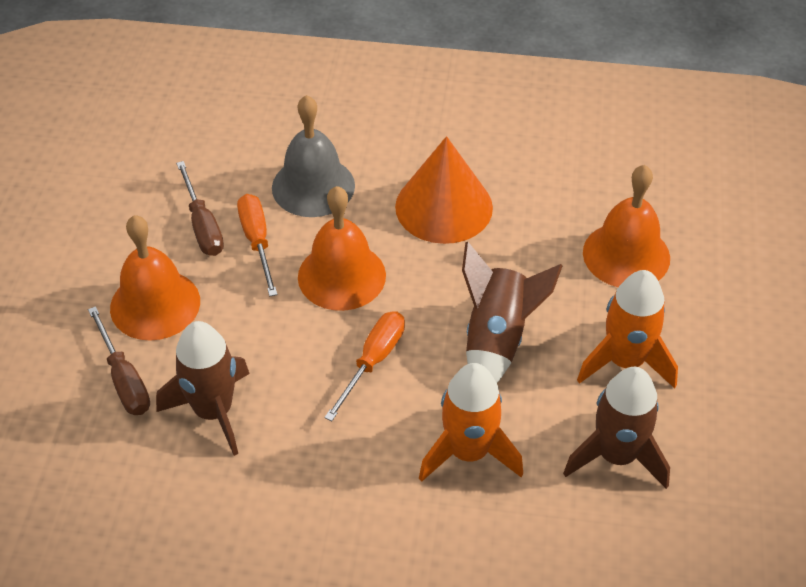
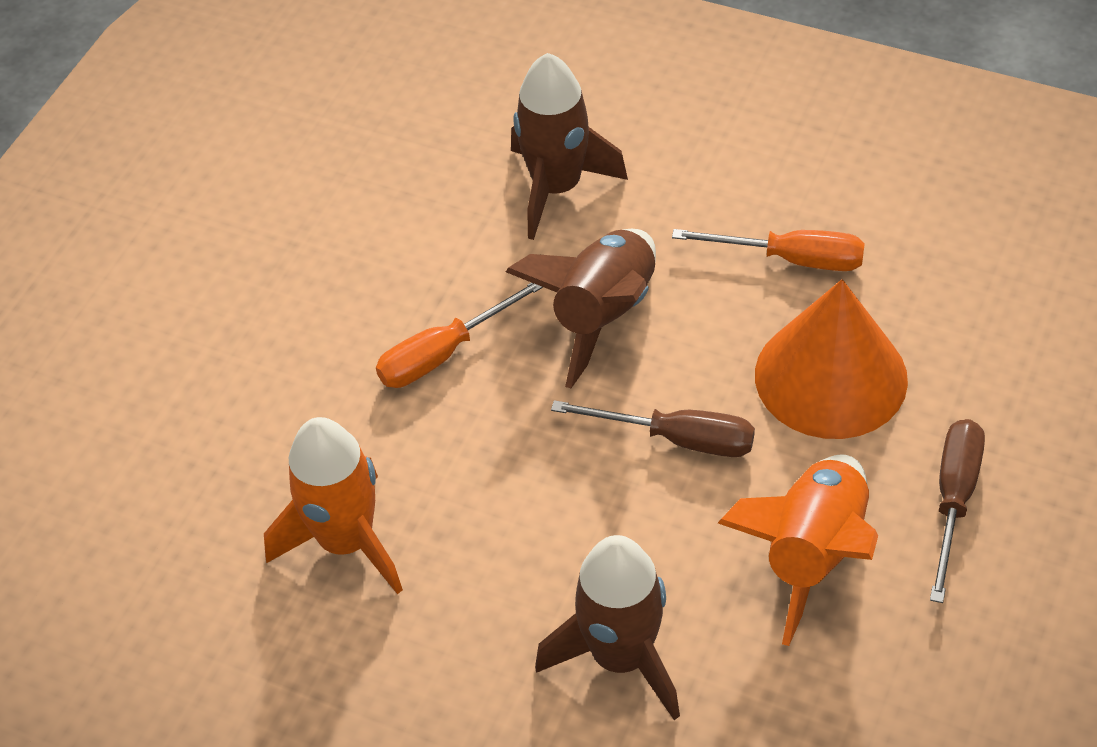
grey bell: 1 -> 0
orange bell: 3 -> 0

